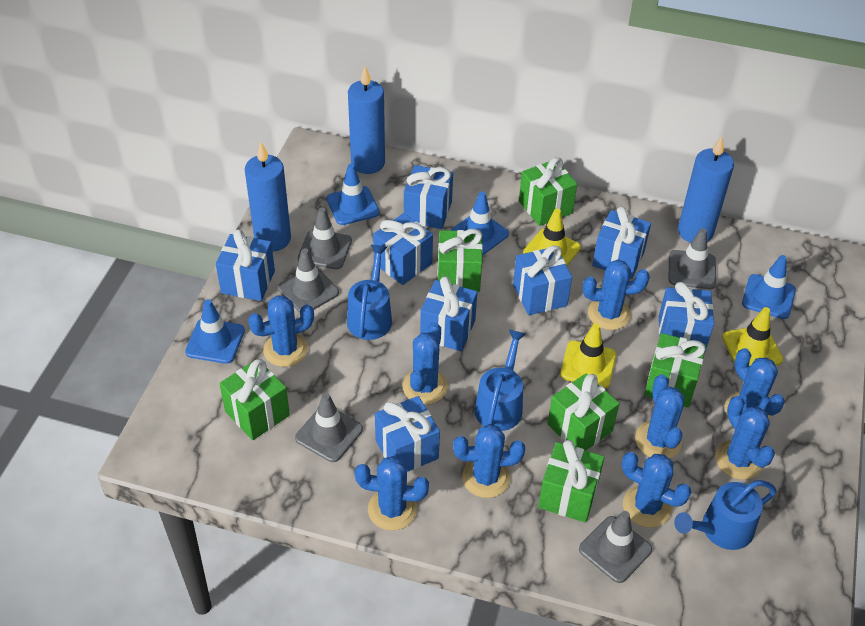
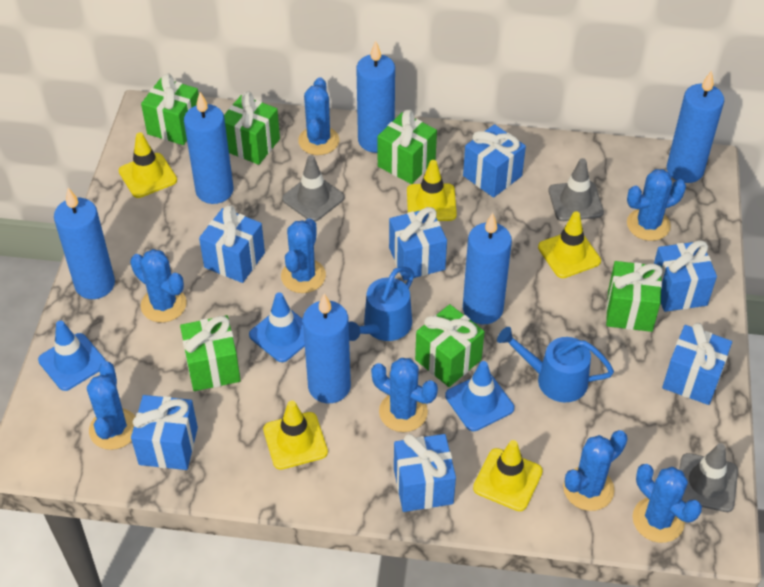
blue cactus: 9 -> 8
blue candle: 3 -> 6
blue gift: 8 -> 7
blue traffic cone: 4 -> 3
blue watering can: 3 -> 2
grey traffic cone: 5 -> 3
yellow traffic cone: 3 -> 5

